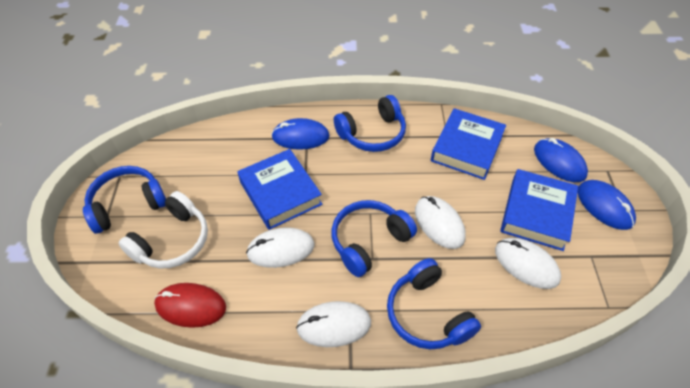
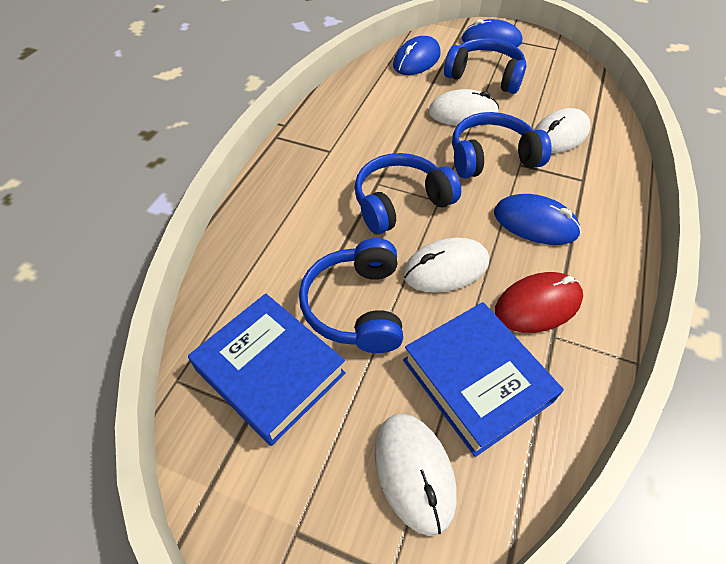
blue book: 3 -> 2
white headphones: 1 -> 0

